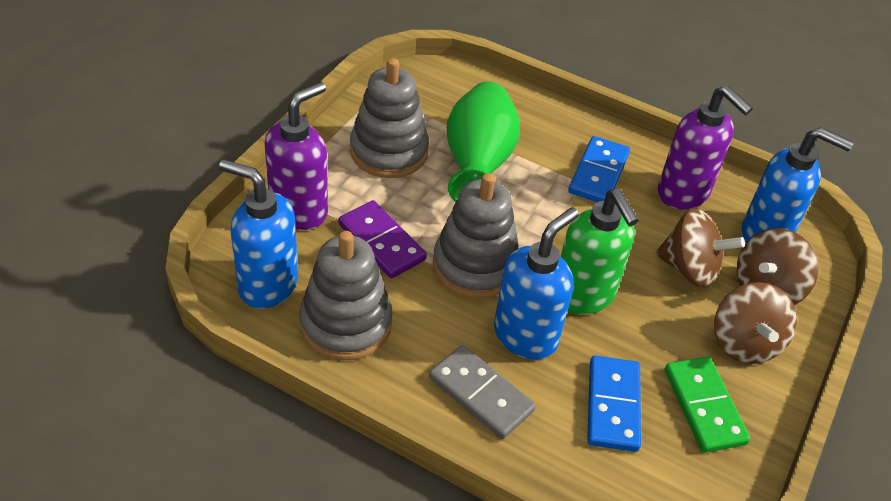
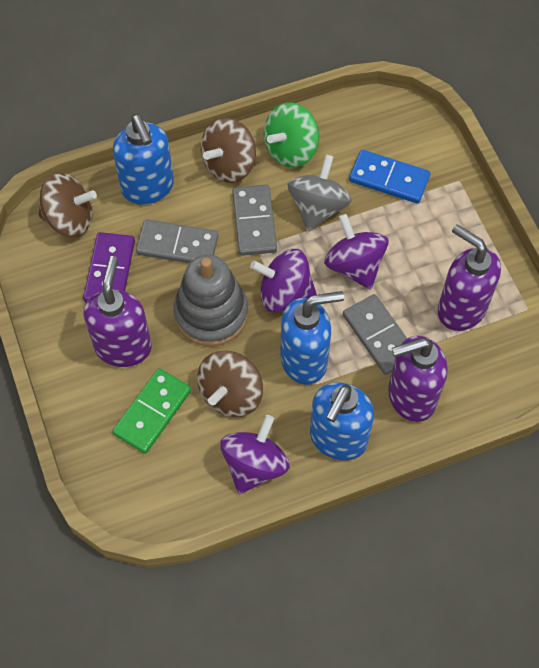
blue domino: 2 -> 1
green soap dispenser: 1 -> 0
green spinning top: 0 -> 1
green vase: 1 -> 0
grey domino: 1 -> 3
grey spinning top: 0 -> 1
grey stacking toy: 3 -> 1
purple soap dispenser: 2 -> 3
purple spinning top: 0 -> 3

